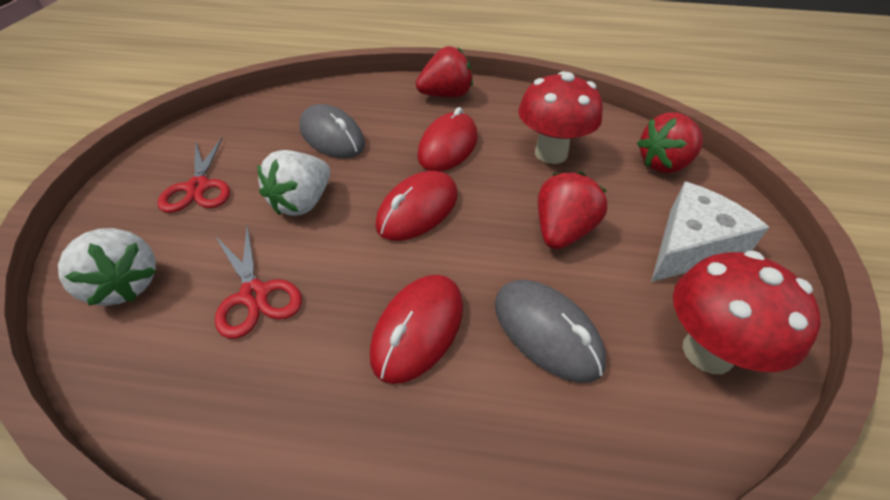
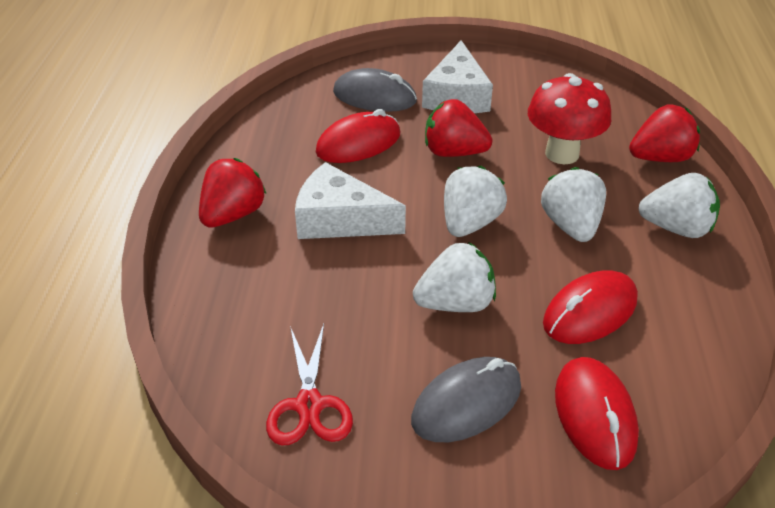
red mushroom: 2 -> 1
red scissors: 2 -> 1
white cheese: 1 -> 2
white strawberry: 2 -> 4

